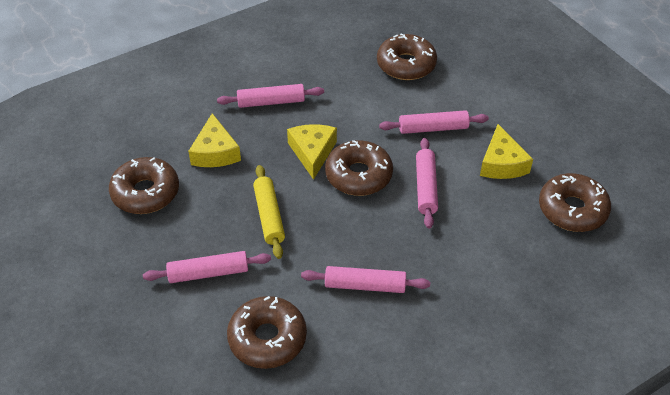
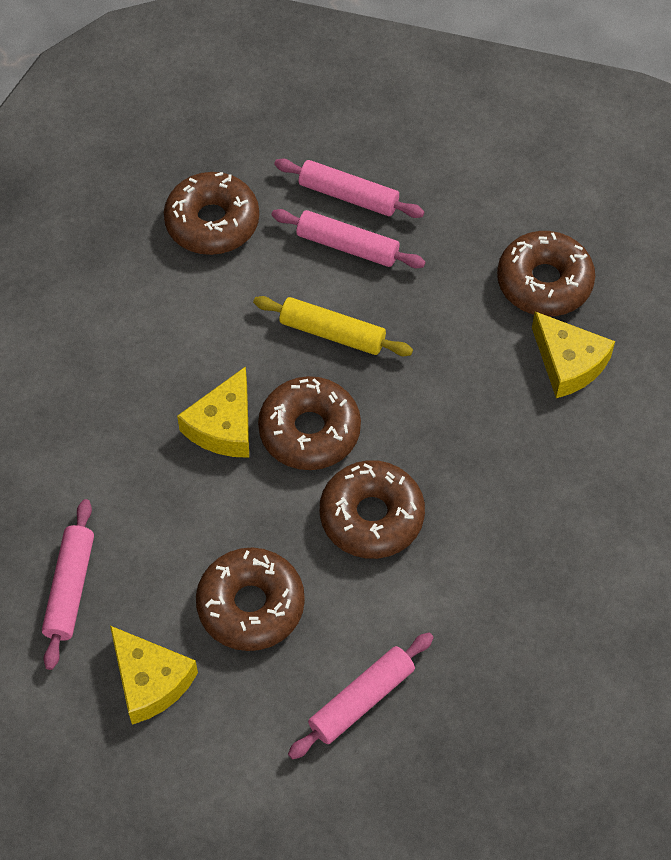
pink rolling pin: 5 -> 4

